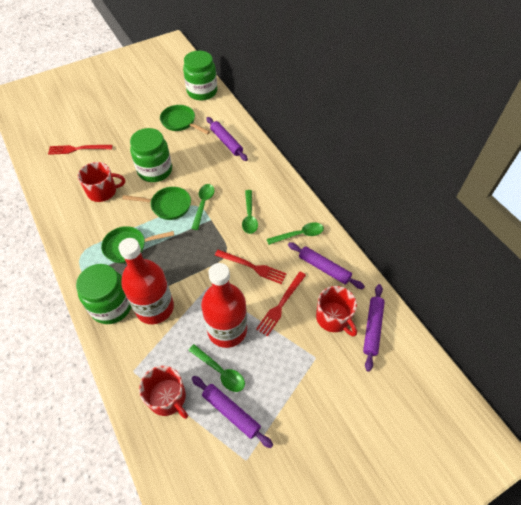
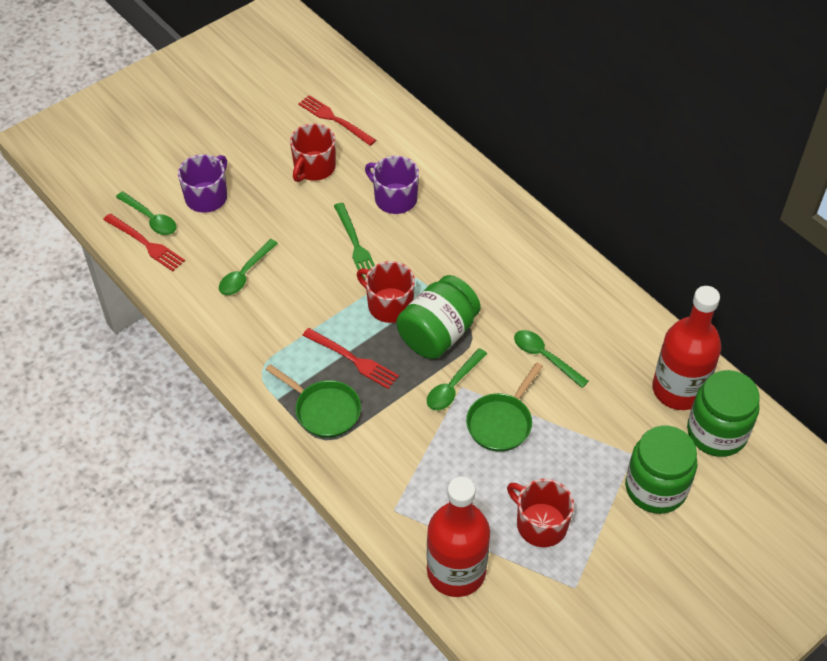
green fork: 0 -> 1
green pan: 3 -> 2
purple mug: 0 -> 2
purple rolling pin: 4 -> 0

